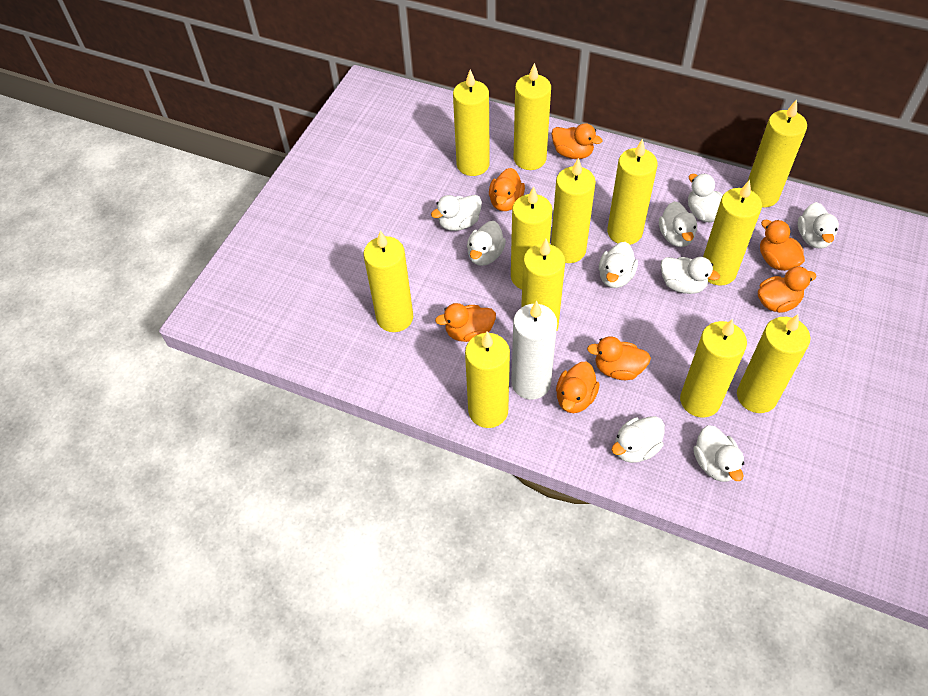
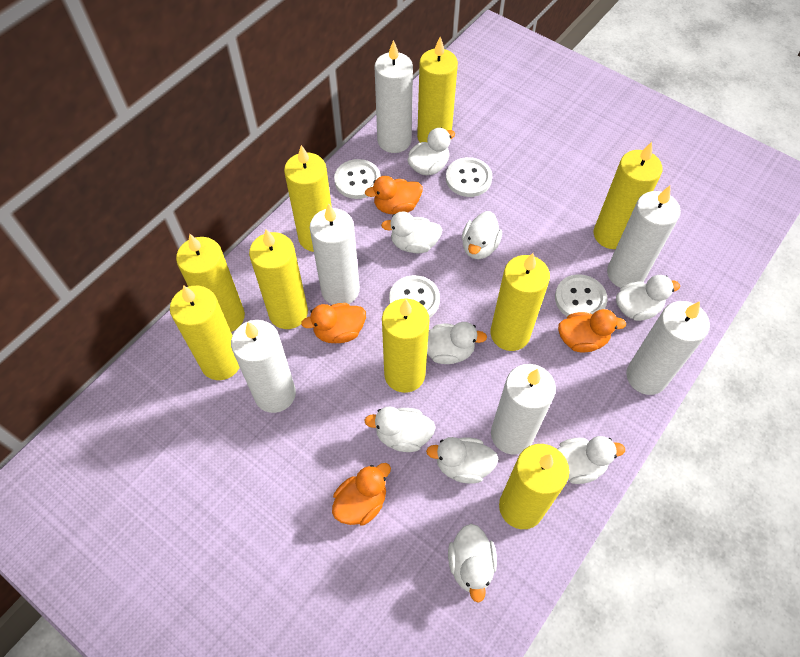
orange duck: 7 -> 4
white button: 0 -> 4
white candle: 1 -> 6
yellow candle: 12 -> 9

